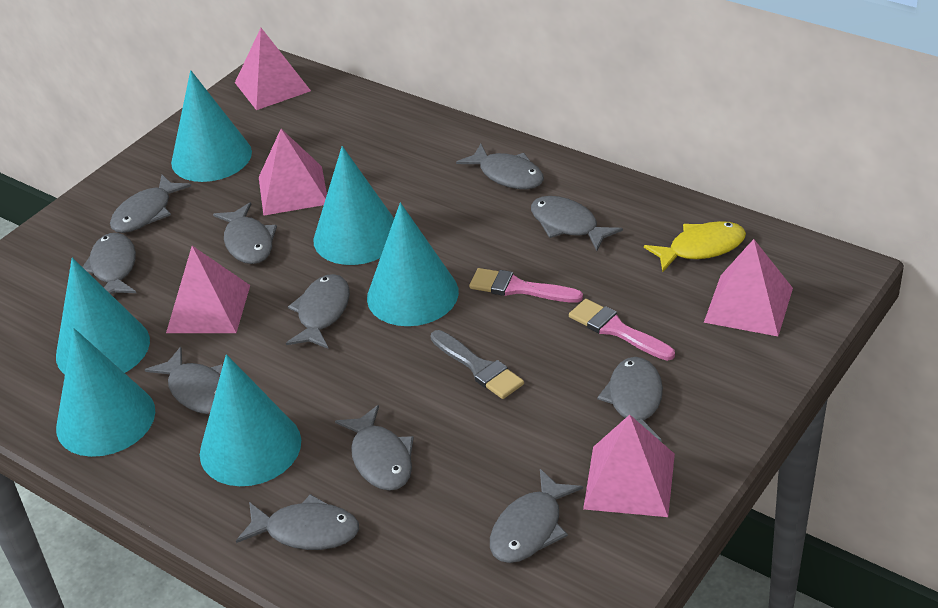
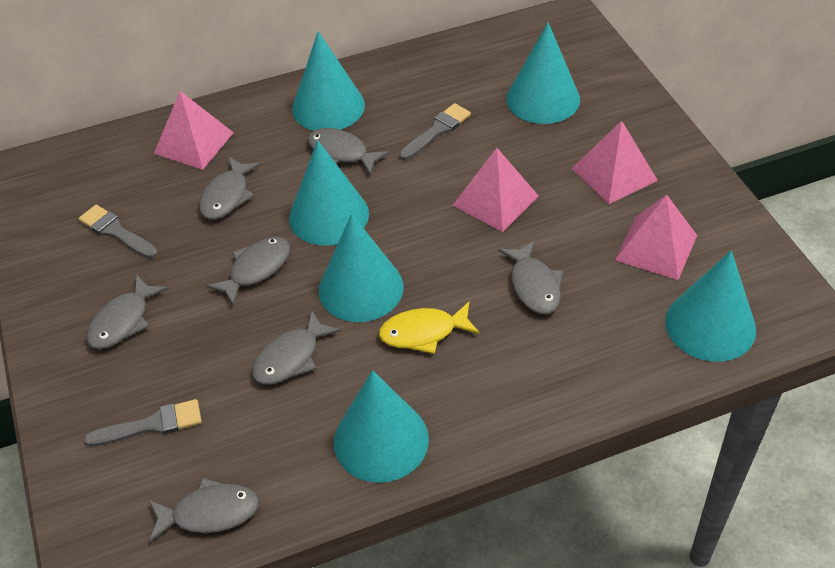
grey brush: 1 -> 3
grey fish: 11 -> 7
pink brush: 2 -> 0
pink pyramid: 5 -> 4

